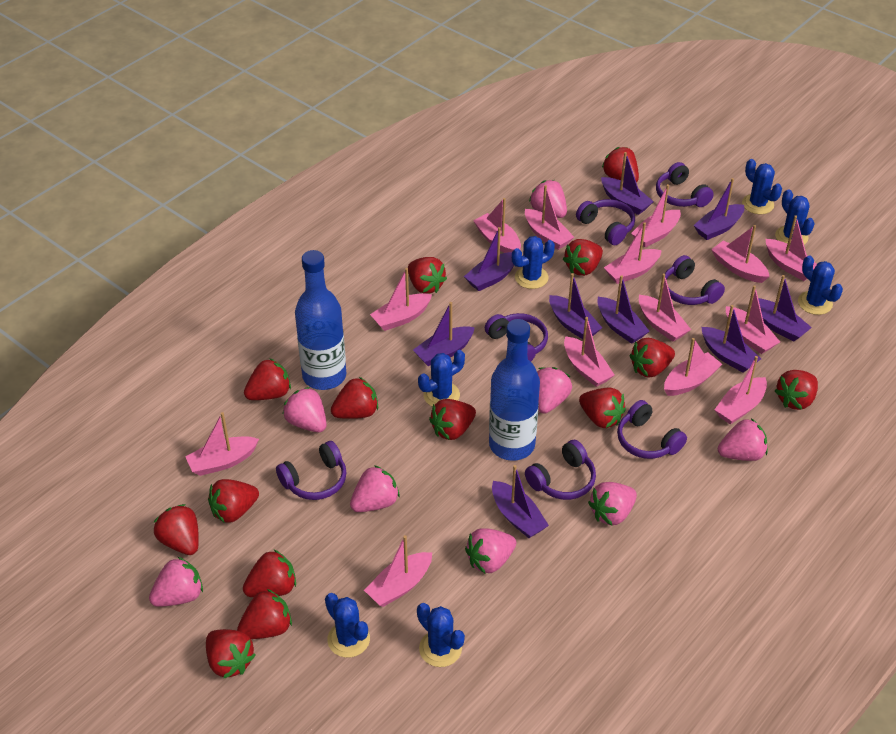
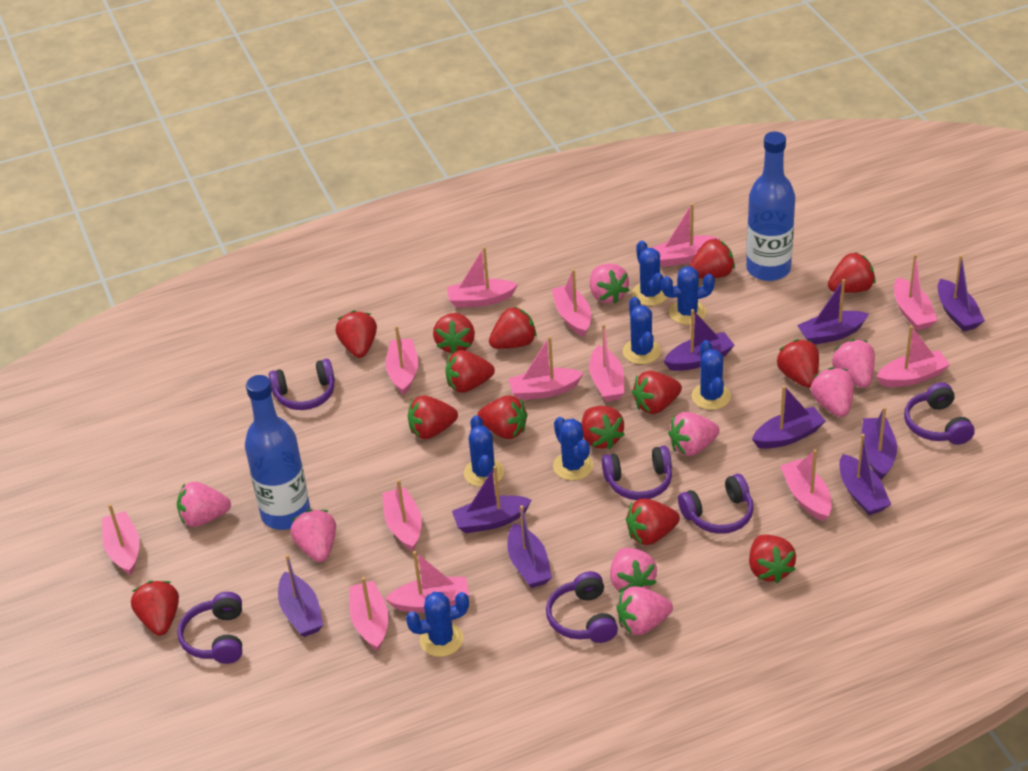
pink boat: 14 -> 13
purple headphones: 7 -> 6

